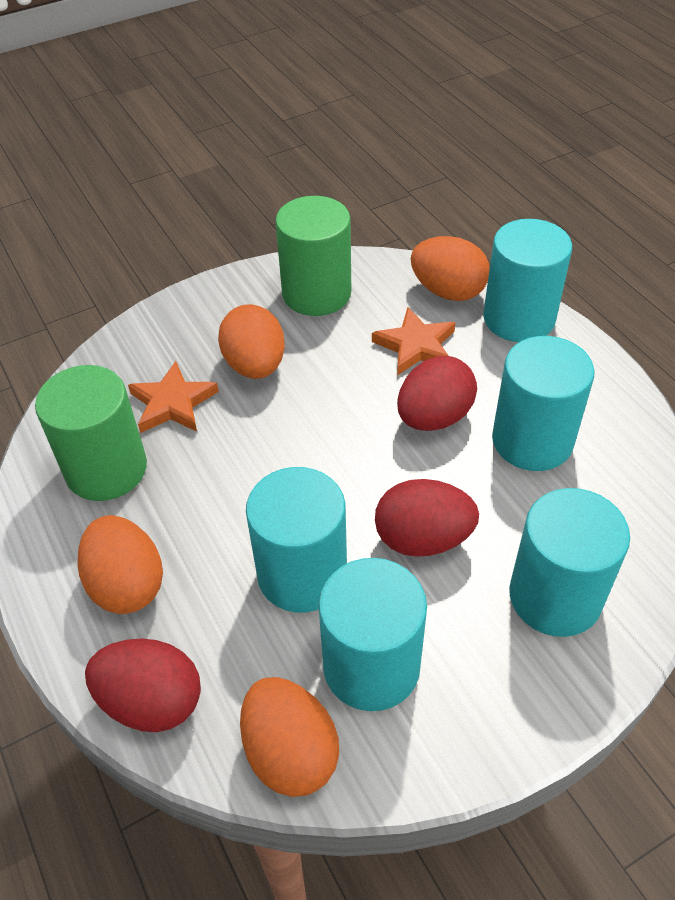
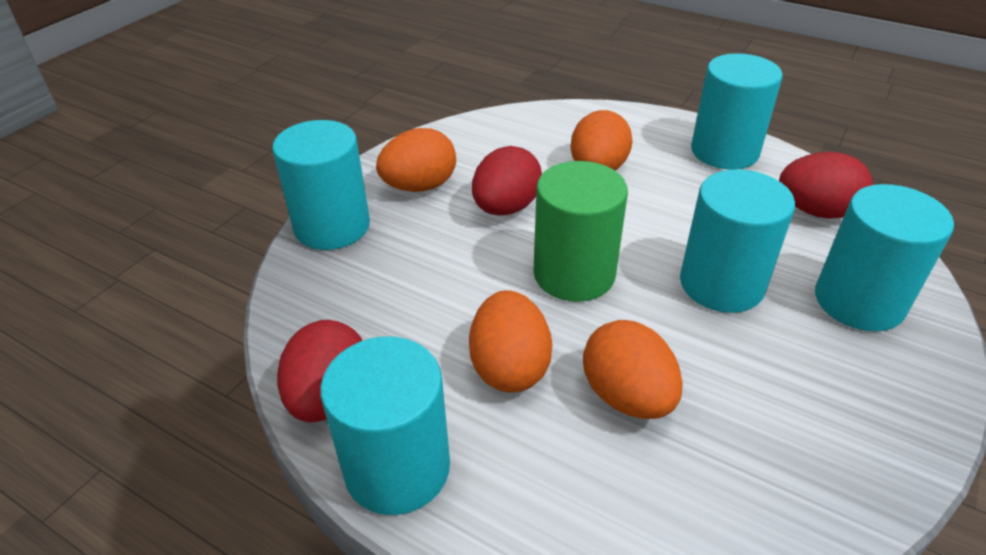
green cylinder: 2 -> 1
orange star: 2 -> 0

